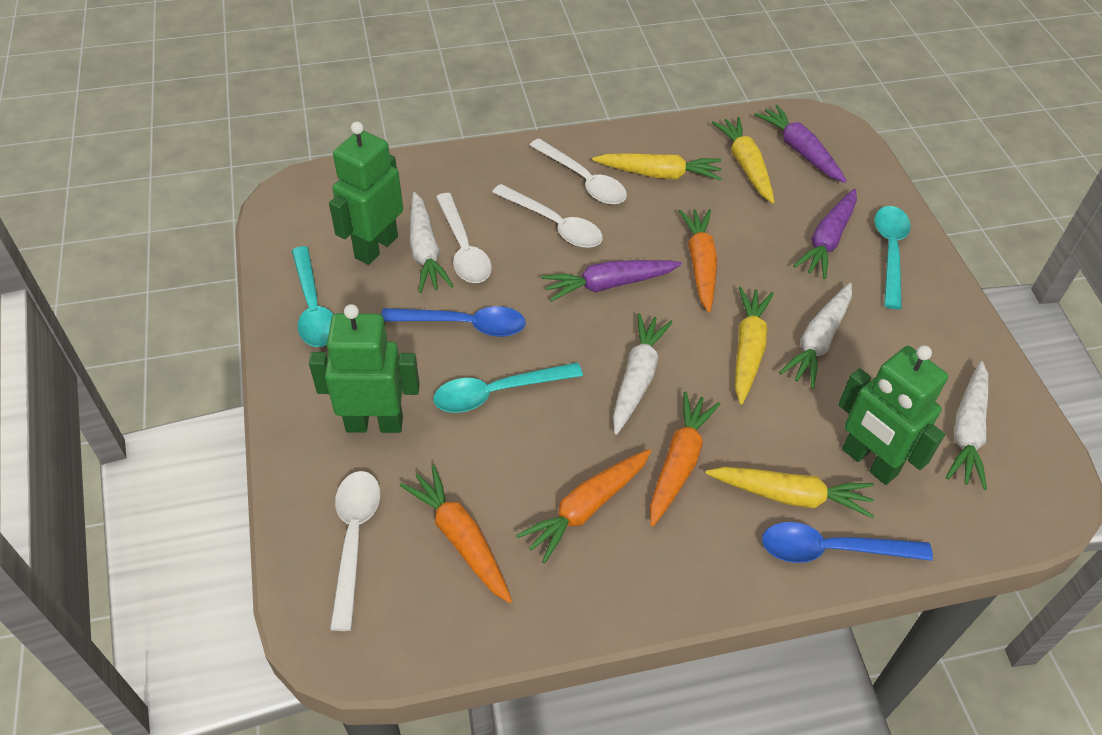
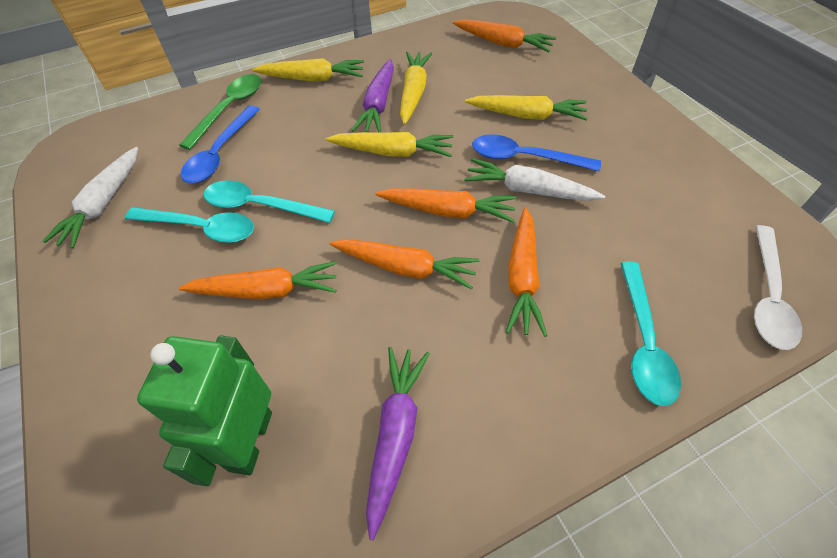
green robot: 3 -> 1
green spoon: 0 -> 1
orange carrot: 4 -> 5
purple carrot: 3 -> 2
white carrot: 4 -> 2
white spoon: 4 -> 1

